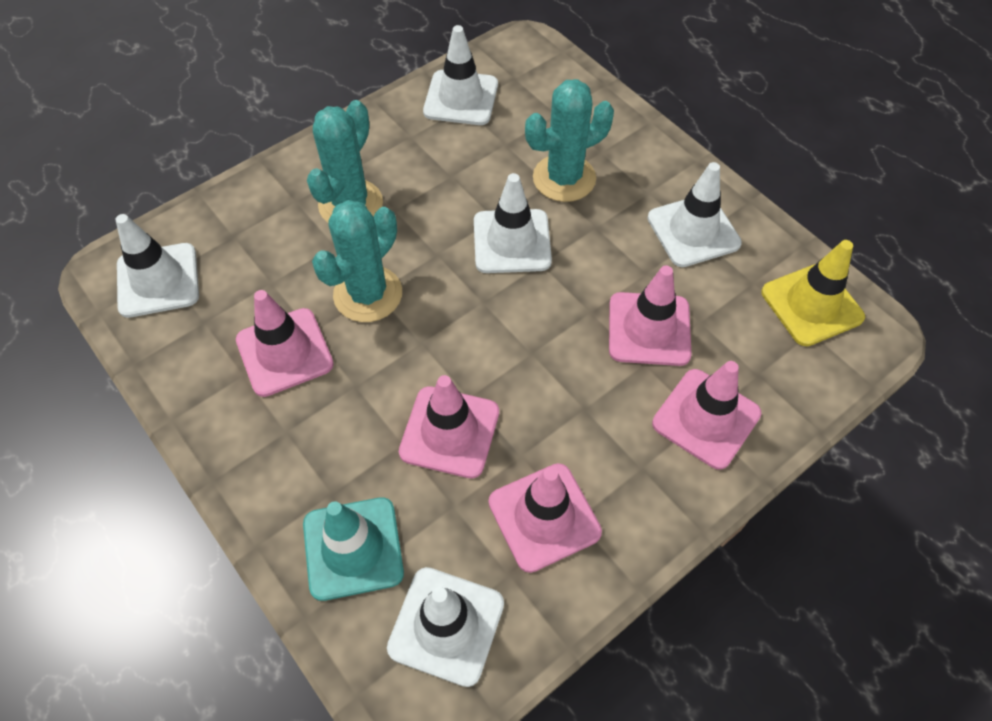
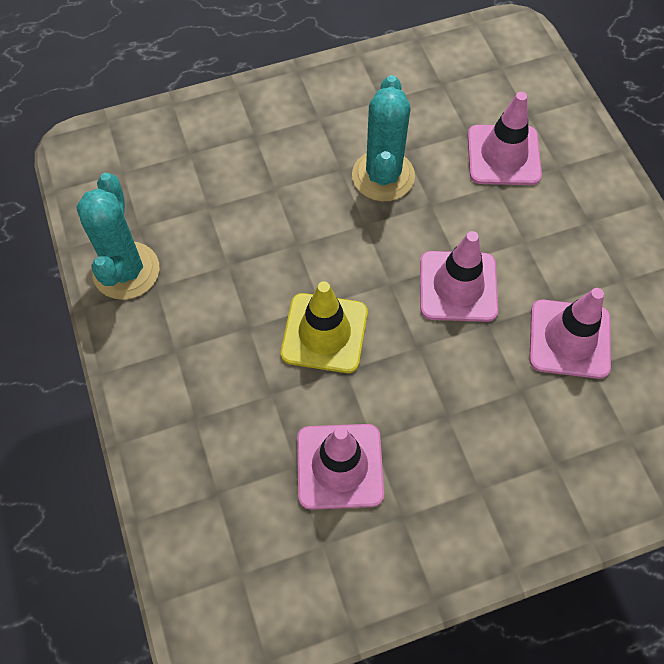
pink traffic cone: 5 -> 4
turquoise cactus: 3 -> 2
turquoise traffic cone: 1 -> 0
white traffic cone: 5 -> 0

